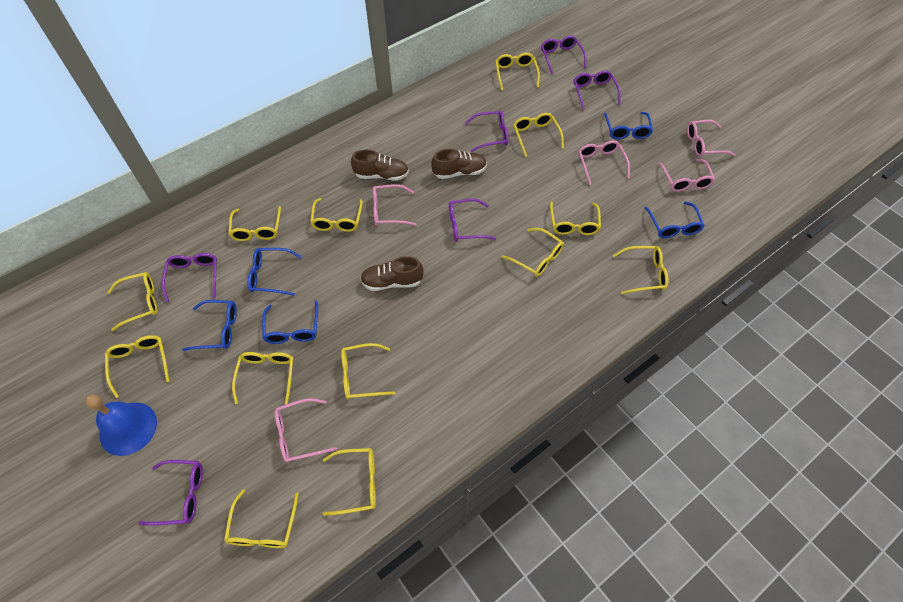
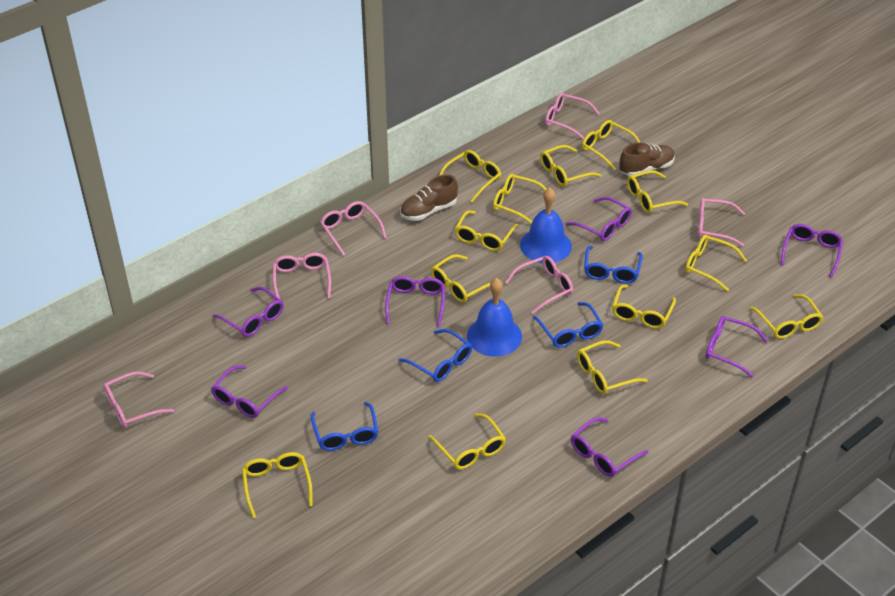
blue bell: 1 -> 2
blue glasses: 5 -> 4
brown shoe: 3 -> 2
pink glasses: 5 -> 6
purple glasses: 6 -> 7

